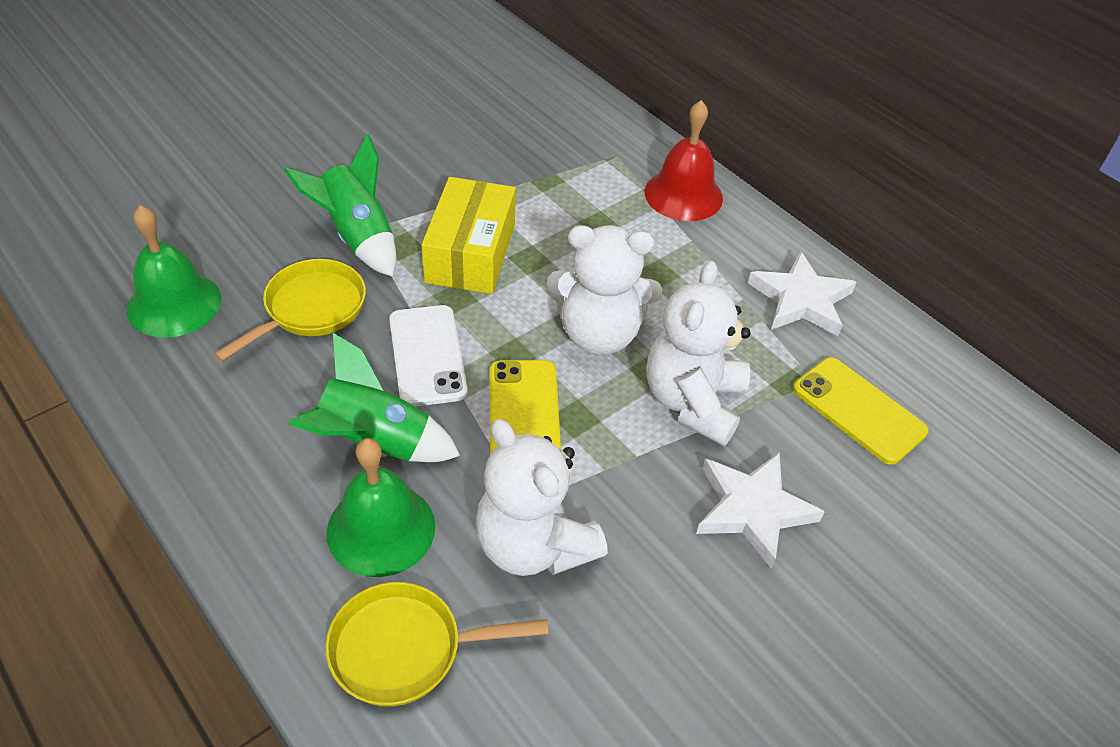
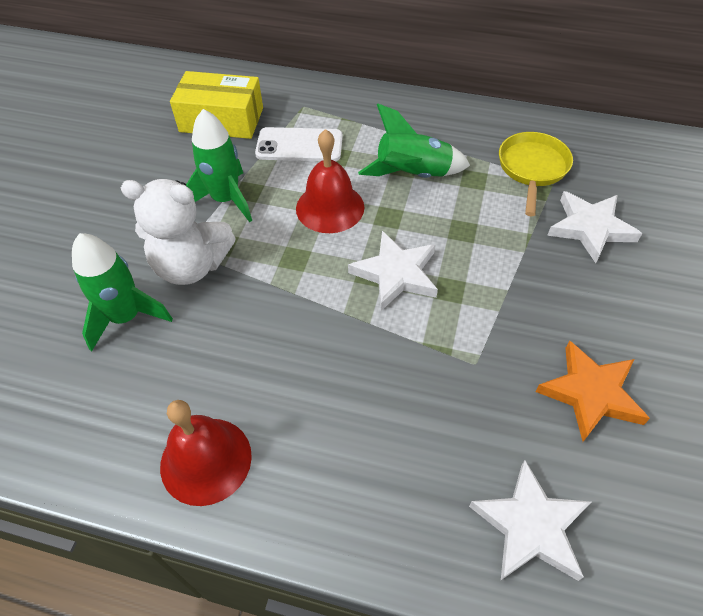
green bell: 2 -> 0
green rocket: 2 -> 3
orange star: 0 -> 1
red bell: 1 -> 2
white star: 2 -> 3
white teddy bear: 3 -> 1
yellow pan: 2 -> 1
yellow phone: 2 -> 0

